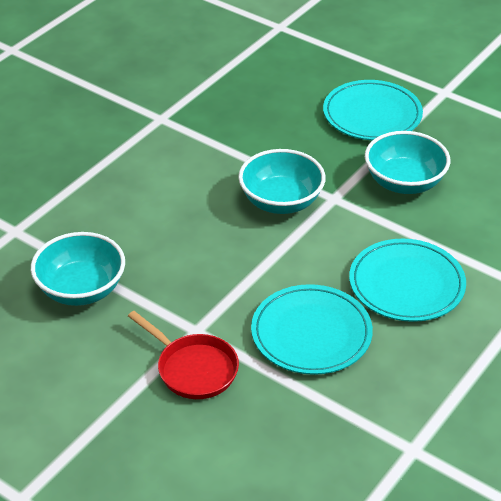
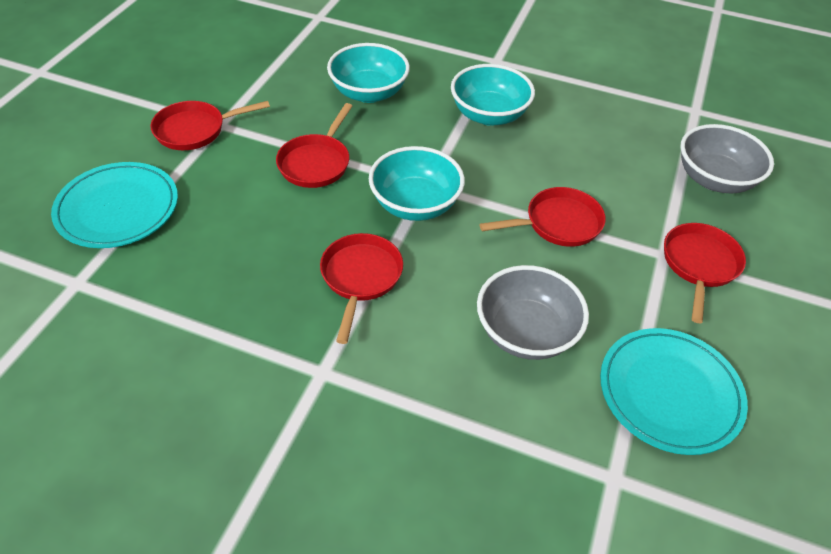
grey bowl: 0 -> 2
red pan: 1 -> 5
turquoise plate: 3 -> 2

